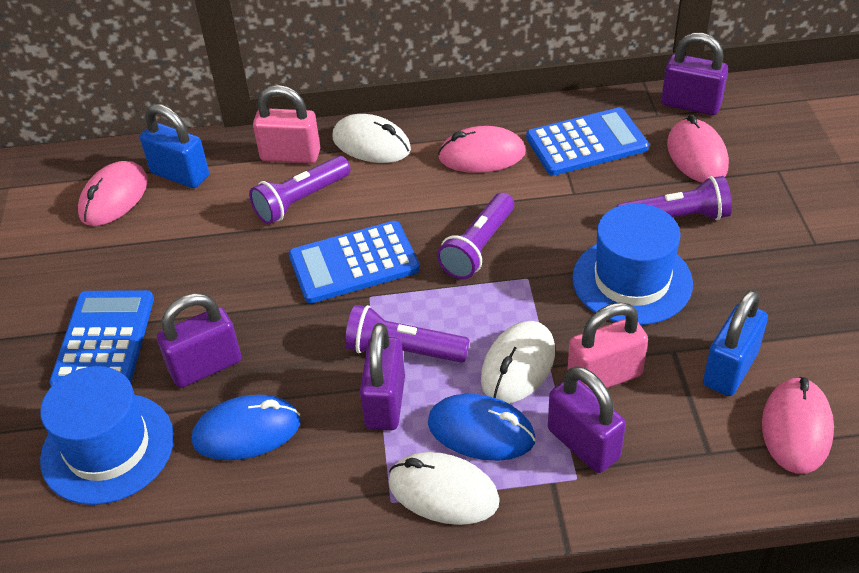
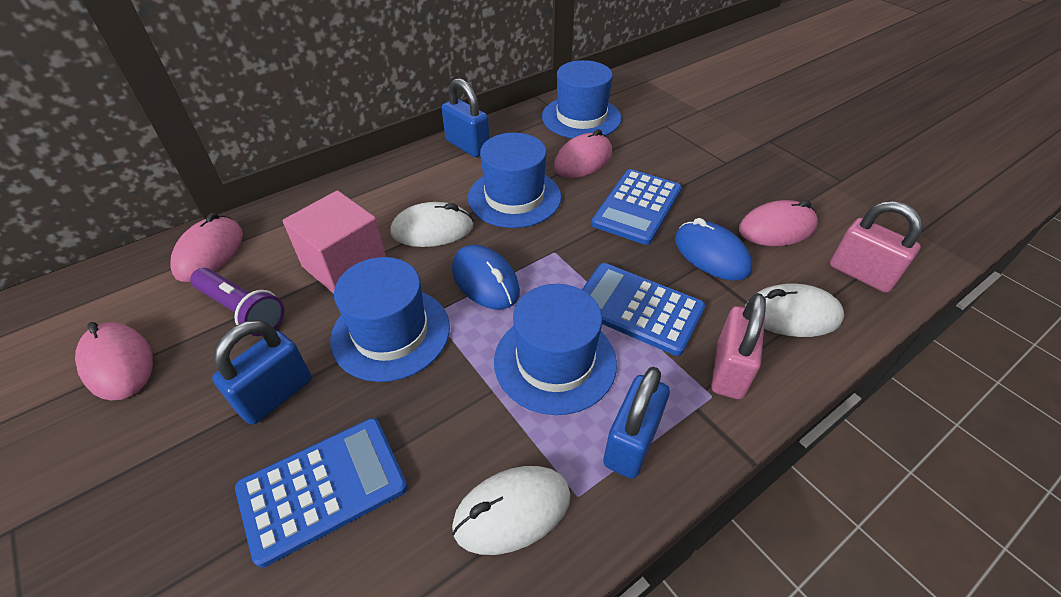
blue hat: 2 -> 4
blue padlock: 2 -> 3
pink cube: 0 -> 1
purple flashlight: 4 -> 1
purple padlock: 4 -> 0

